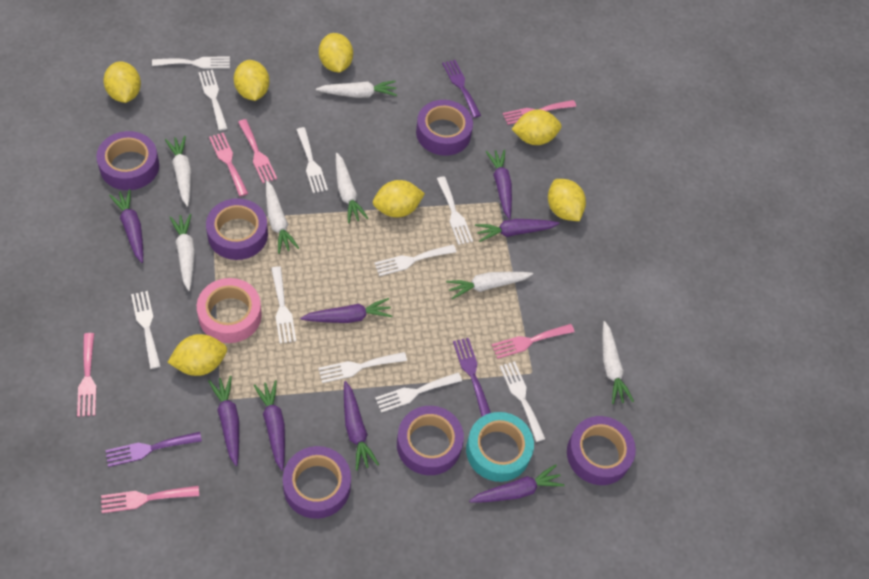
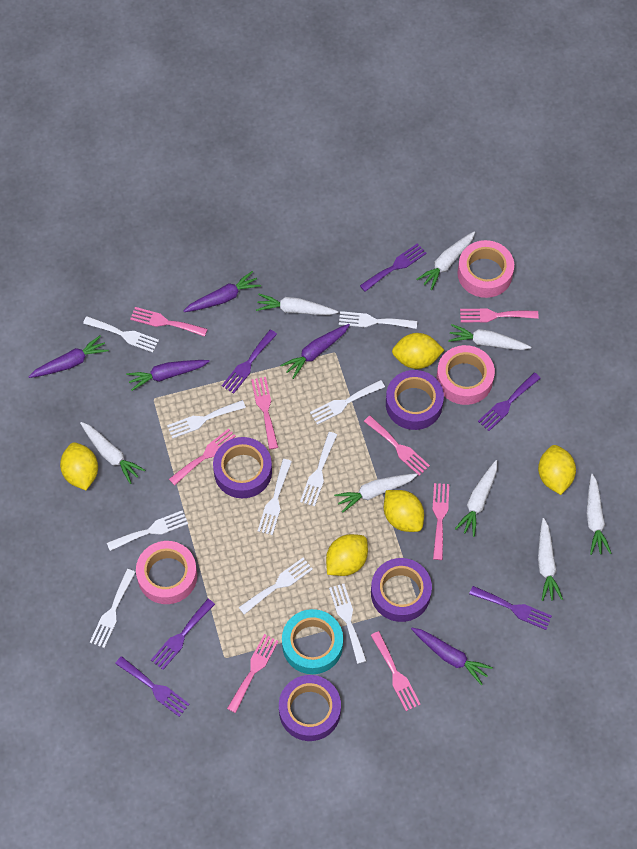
pink fork: 6 -> 8
pink tape: 1 -> 3
purple carrot: 8 -> 5
purple fork: 3 -> 6
purple tape: 6 -> 4
white carrot: 7 -> 8
yellow lemon: 7 -> 5

